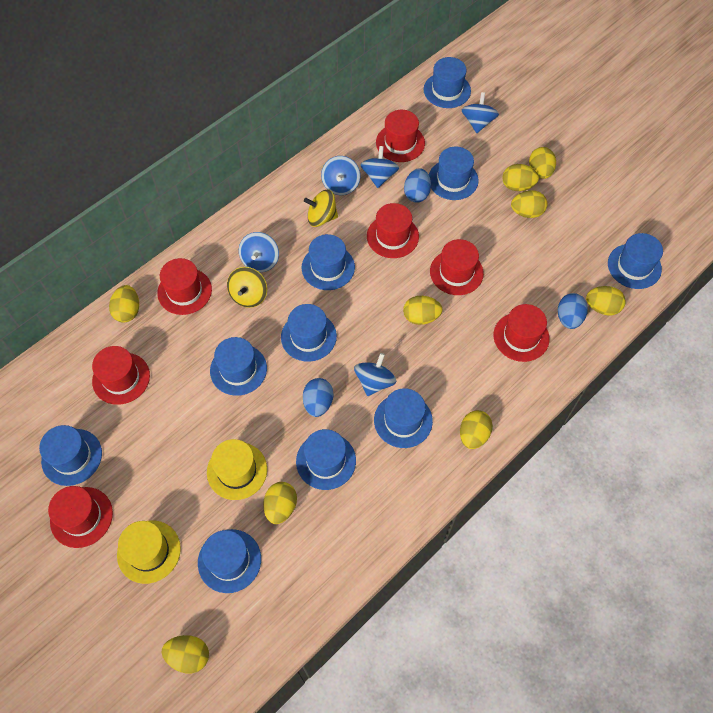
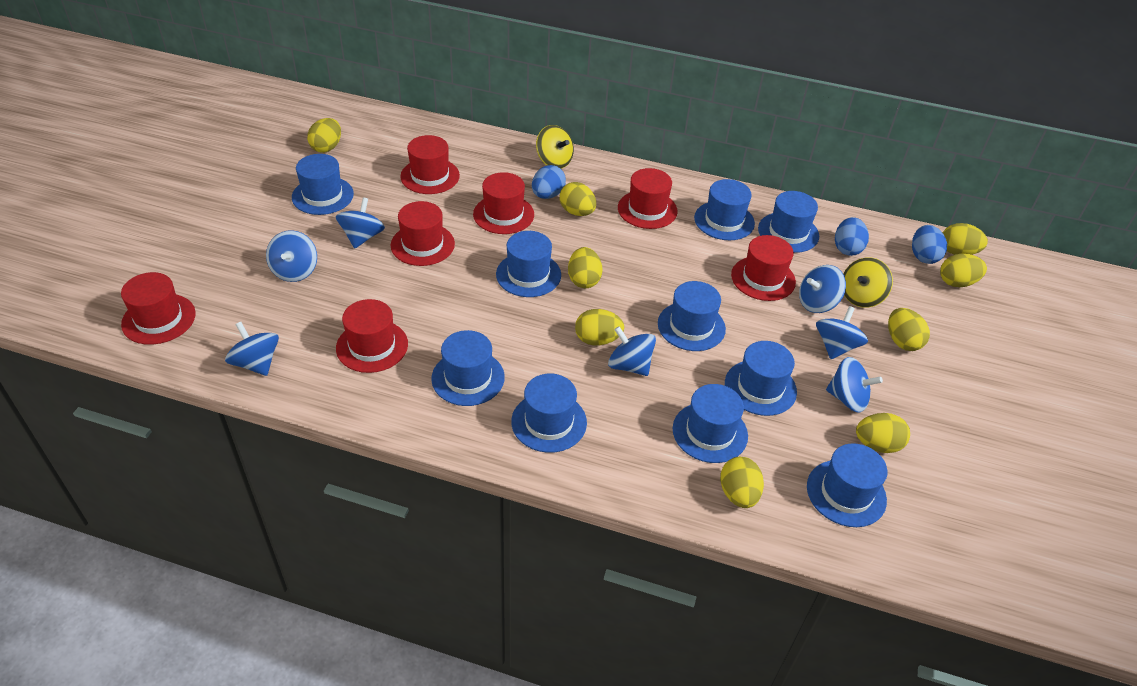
blue spinning top: 5 -> 7
yellow hat: 2 -> 0

